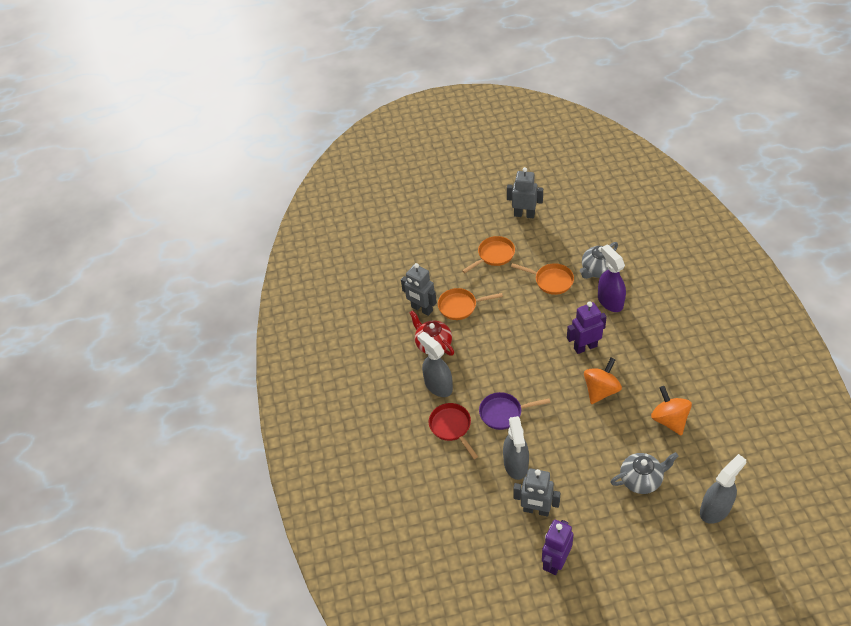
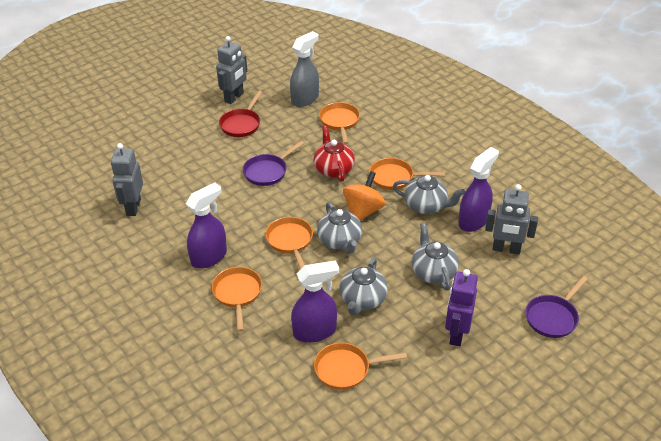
grey spray bottle: 3 -> 1
grey teapot: 2 -> 4
orange pan: 3 -> 5
orange spinning top: 2 -> 1
purple pan: 1 -> 2
purple robot: 2 -> 1
purple spray bottle: 1 -> 3

